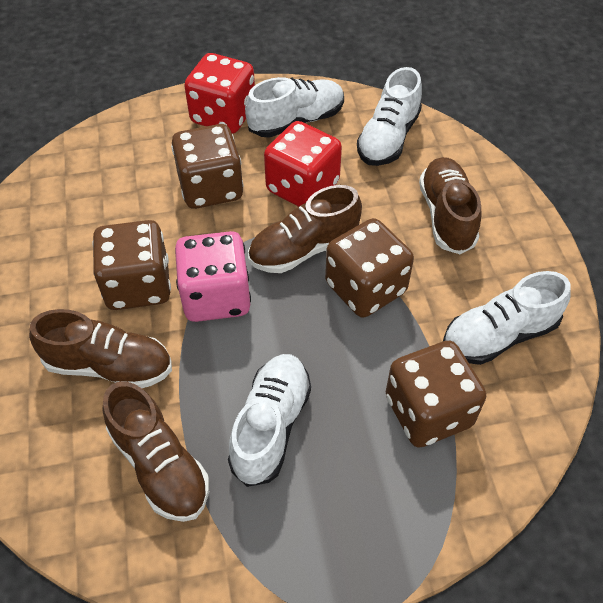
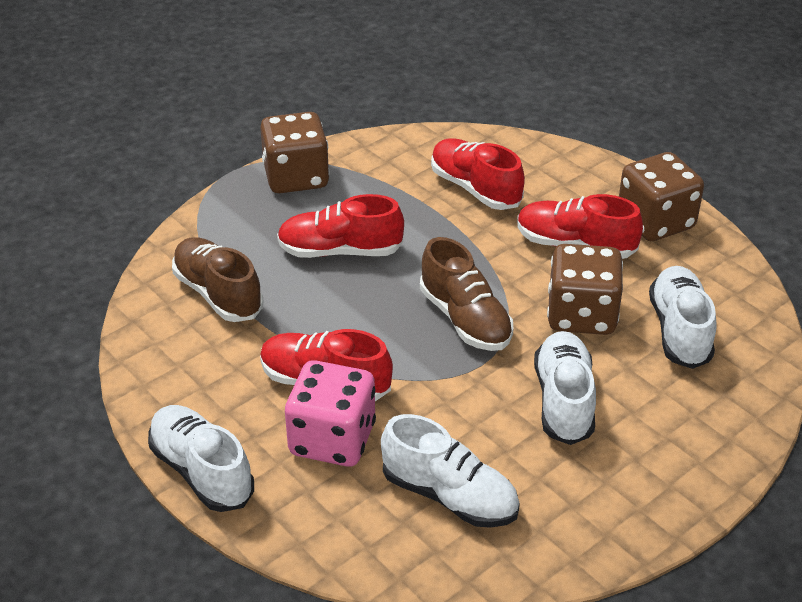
brown dice: 4 -> 3
brown shoe: 4 -> 2
red dice: 2 -> 0
red shoe: 0 -> 4

